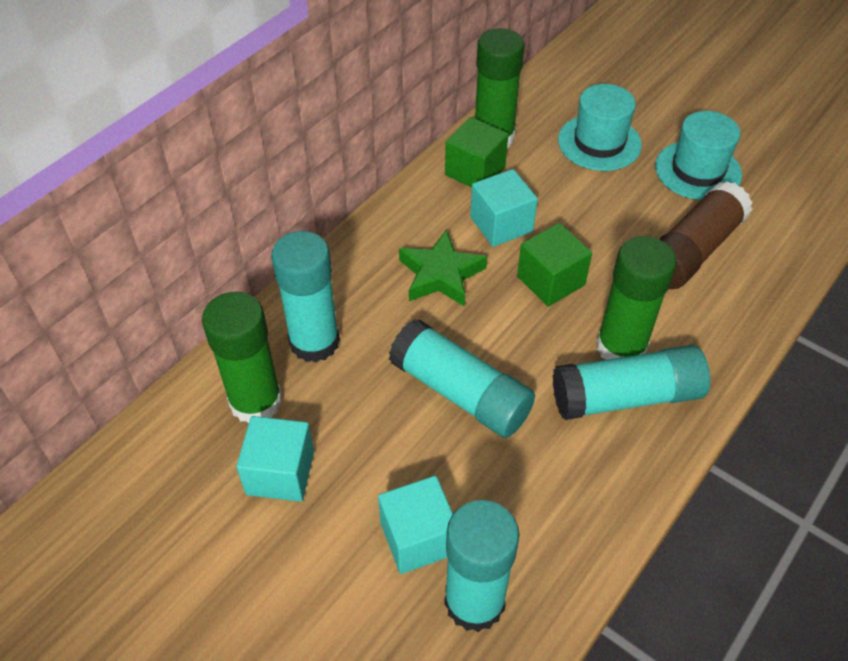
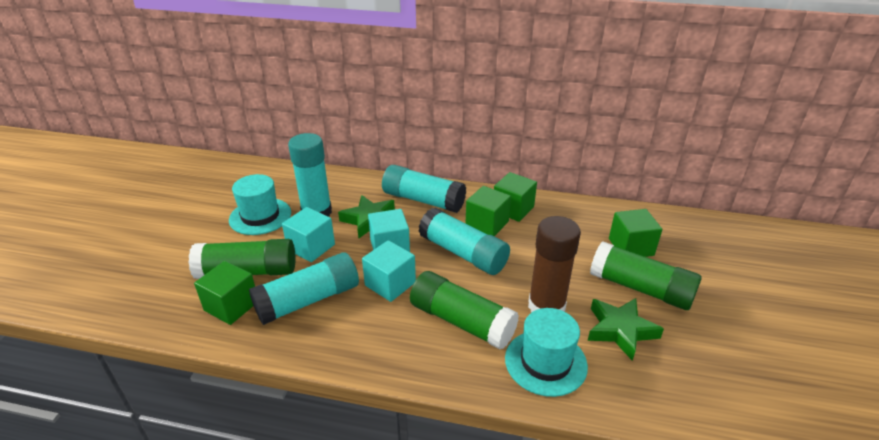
green cube: 2 -> 4
green star: 1 -> 2

